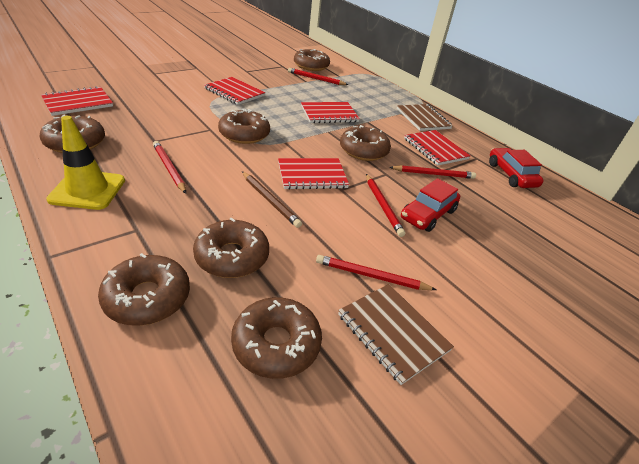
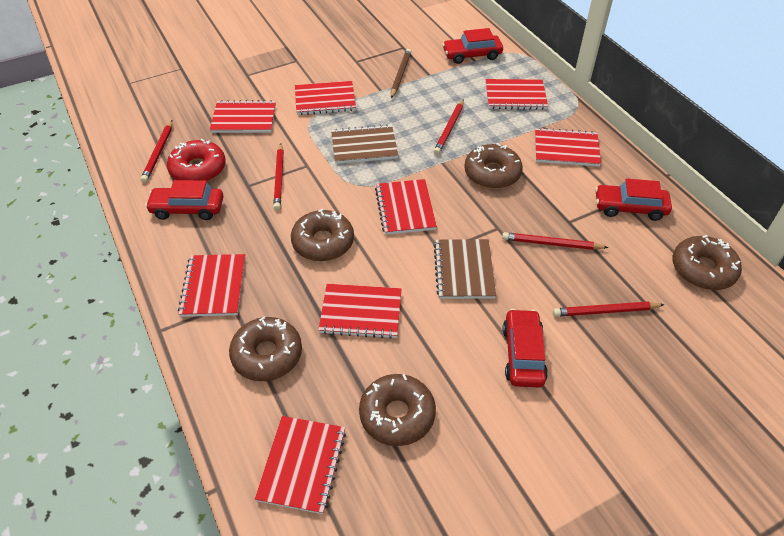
brown donut: 7 -> 5
red car: 2 -> 4
red donut: 0 -> 1
red notebook: 5 -> 8
yellow traffic cone: 1 -> 0

